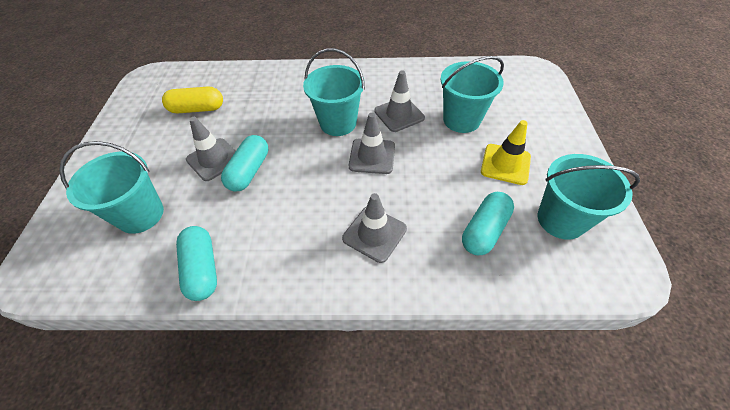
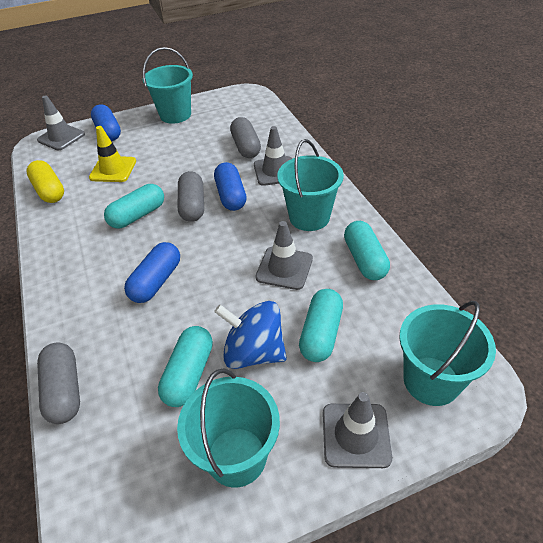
blue capsule: 0 -> 3
blue spinning top: 0 -> 1
grey capsule: 0 -> 3
turquoise capsule: 3 -> 4

